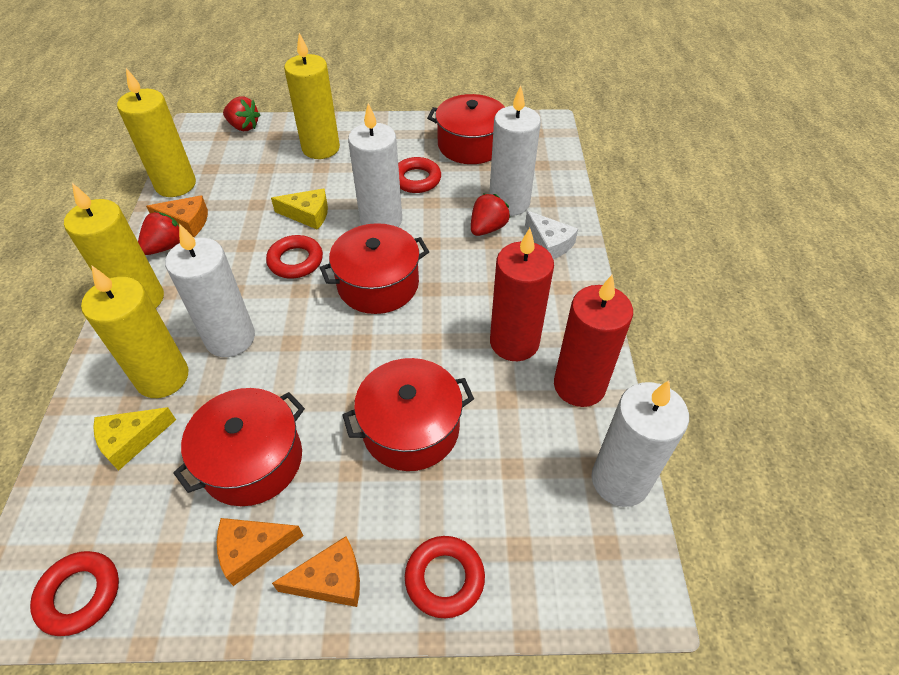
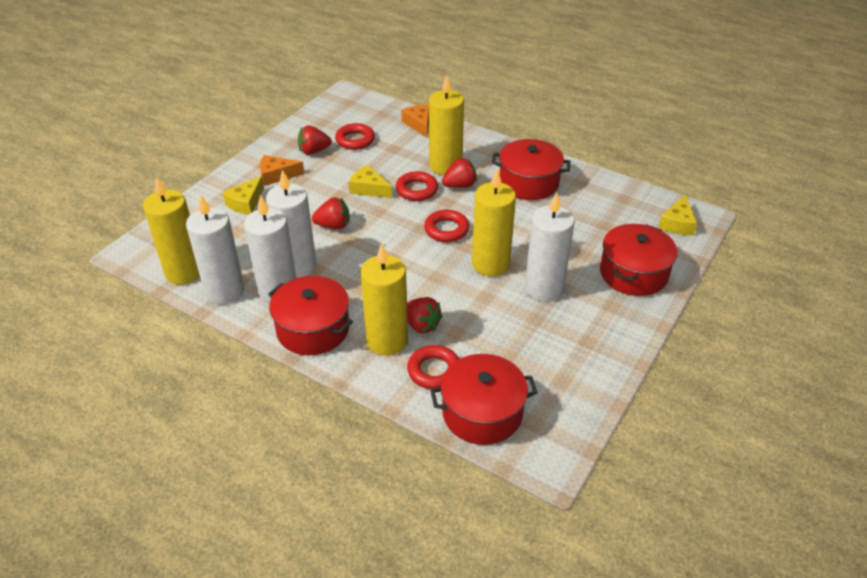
orange cheese: 3 -> 2
red candle: 2 -> 0
red strawberry: 3 -> 4
white cheese: 1 -> 0
yellow cheese: 2 -> 3

